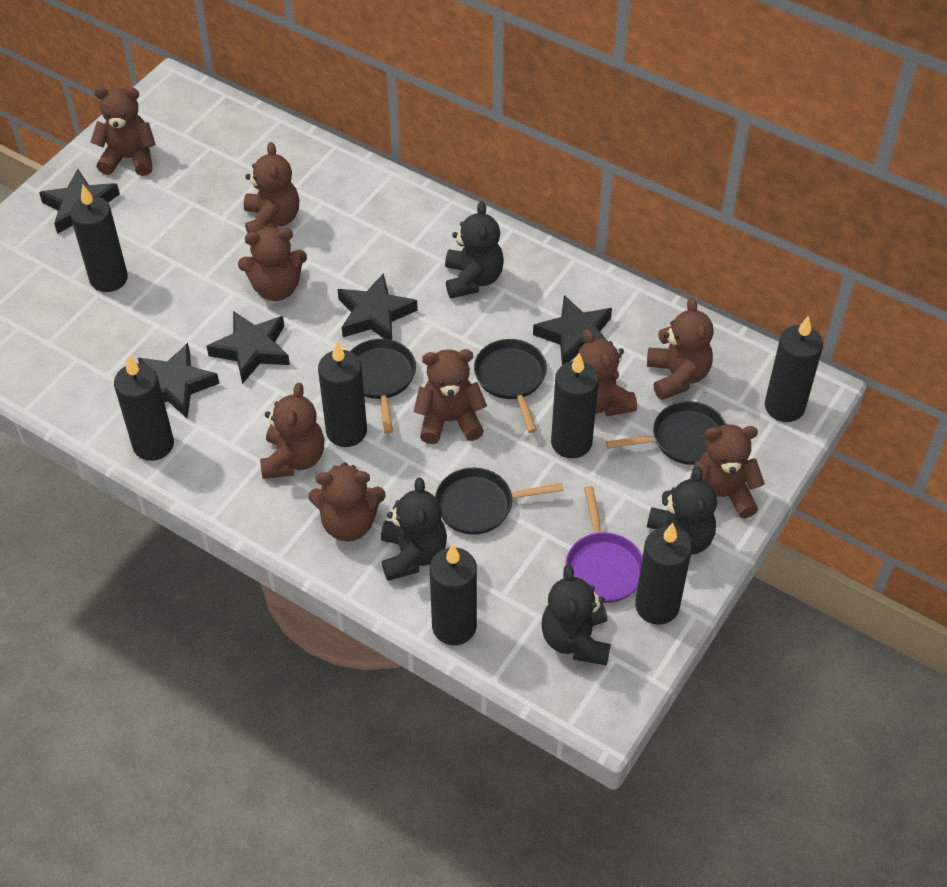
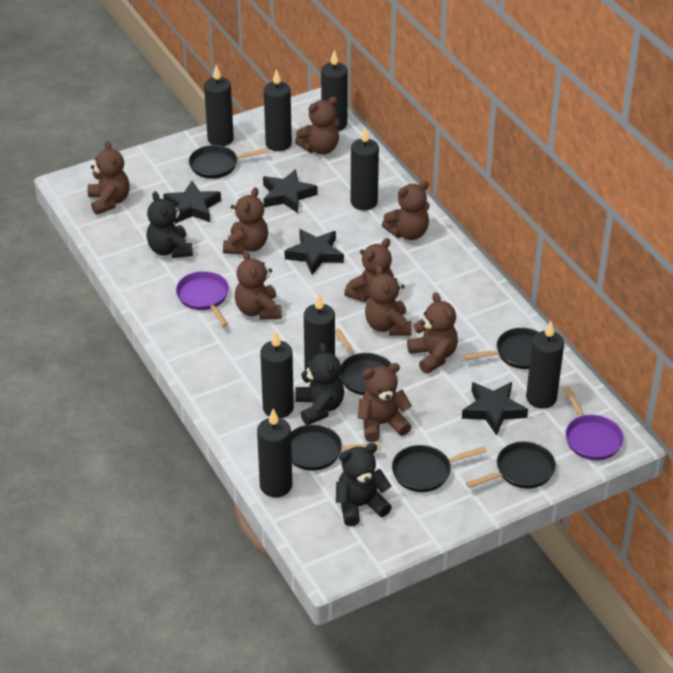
black candle: 7 -> 8
black pan: 4 -> 6
black star: 5 -> 4
black teddy bear: 4 -> 3
purple pan: 1 -> 2

